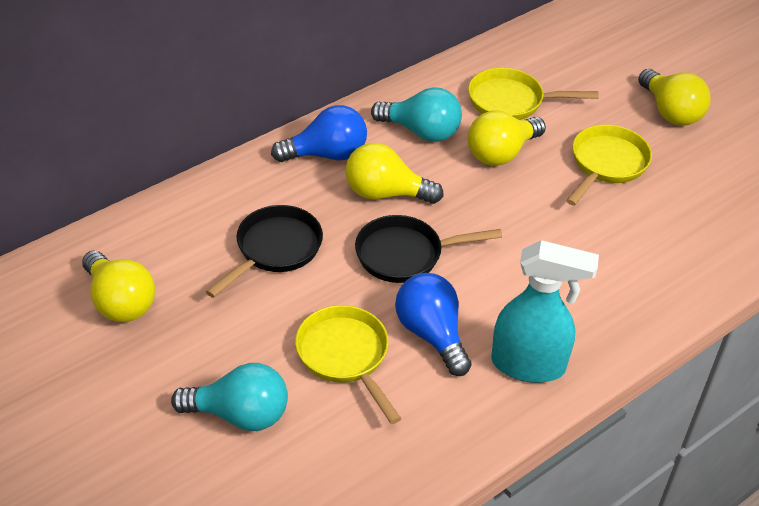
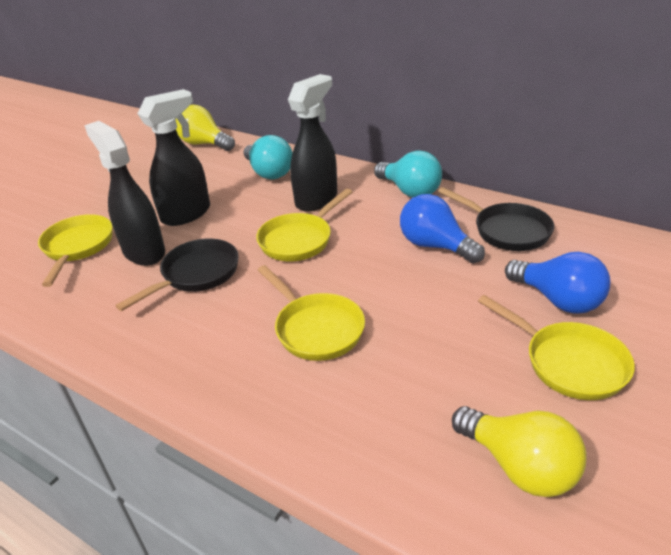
black spray bottle: 0 -> 3
turquoise spray bottle: 1 -> 0
yellow light bulb: 4 -> 2
yellow pan: 3 -> 4

